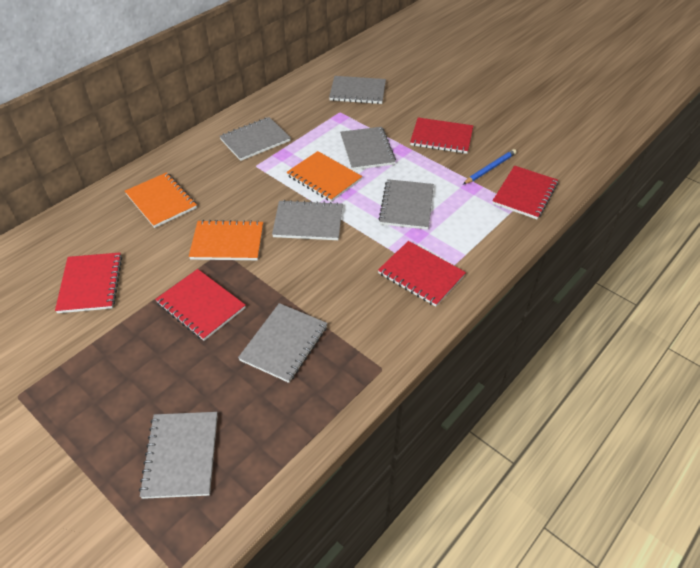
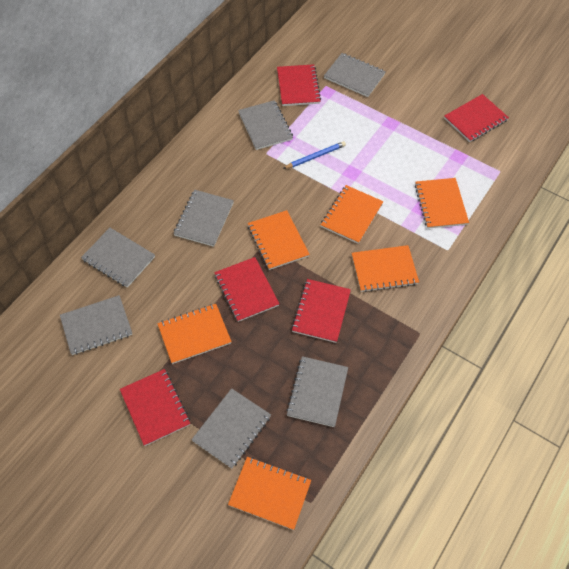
orange notebook: 3 -> 6

